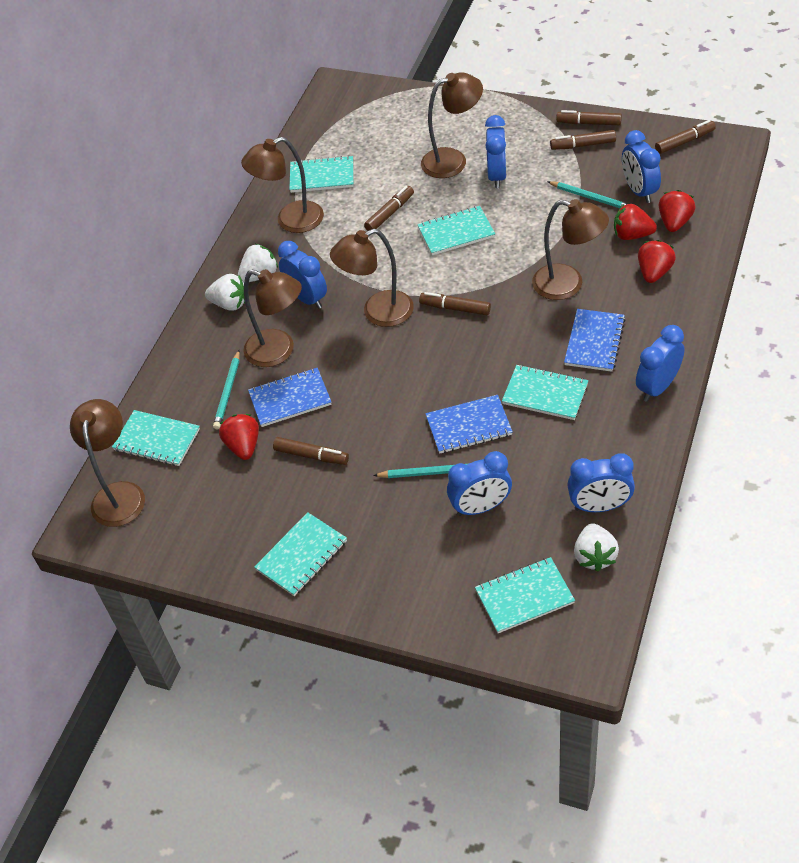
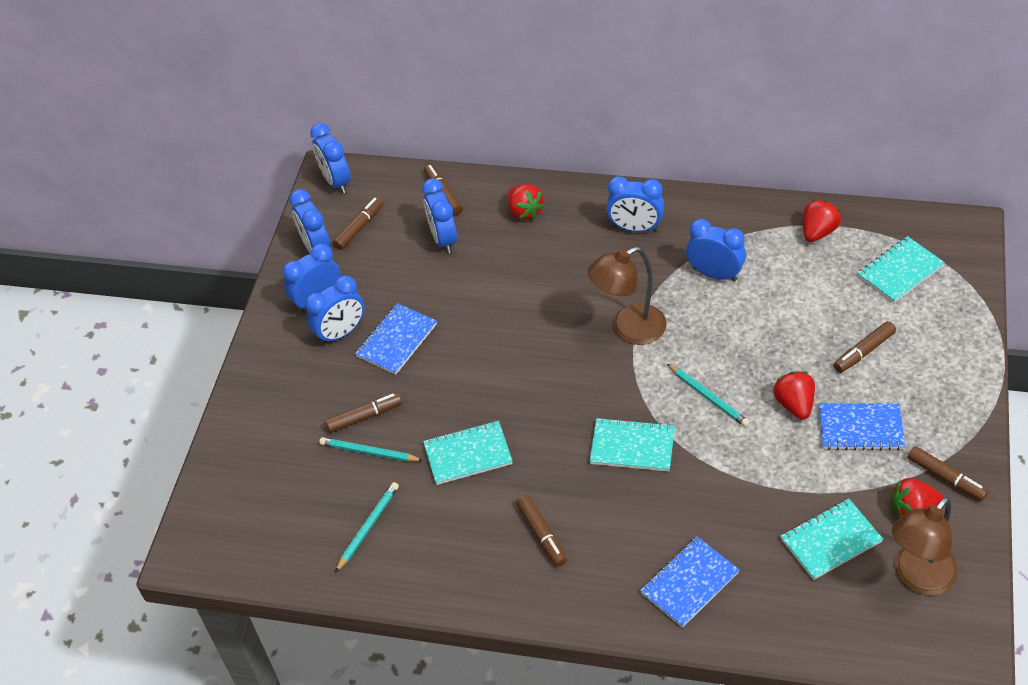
blue clock: 6 -> 7
brown lamp: 6 -> 2
turquoise notebook: 6 -> 4
white strawberry: 3 -> 0

